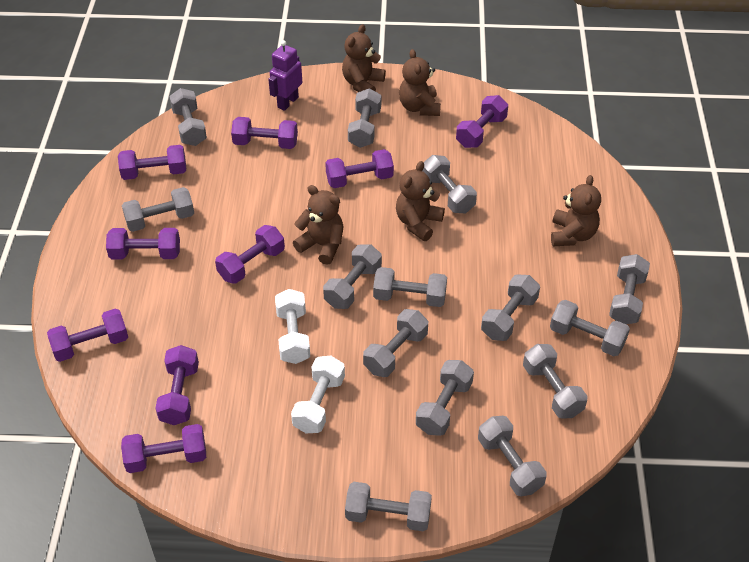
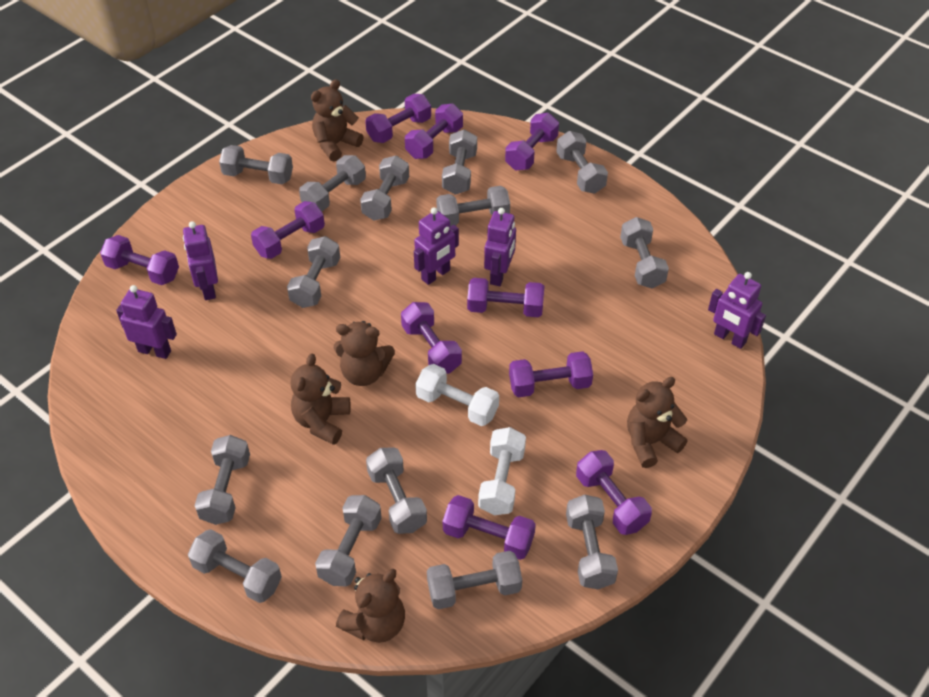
purple dumbbell: 9 -> 10
purple robot: 1 -> 5

